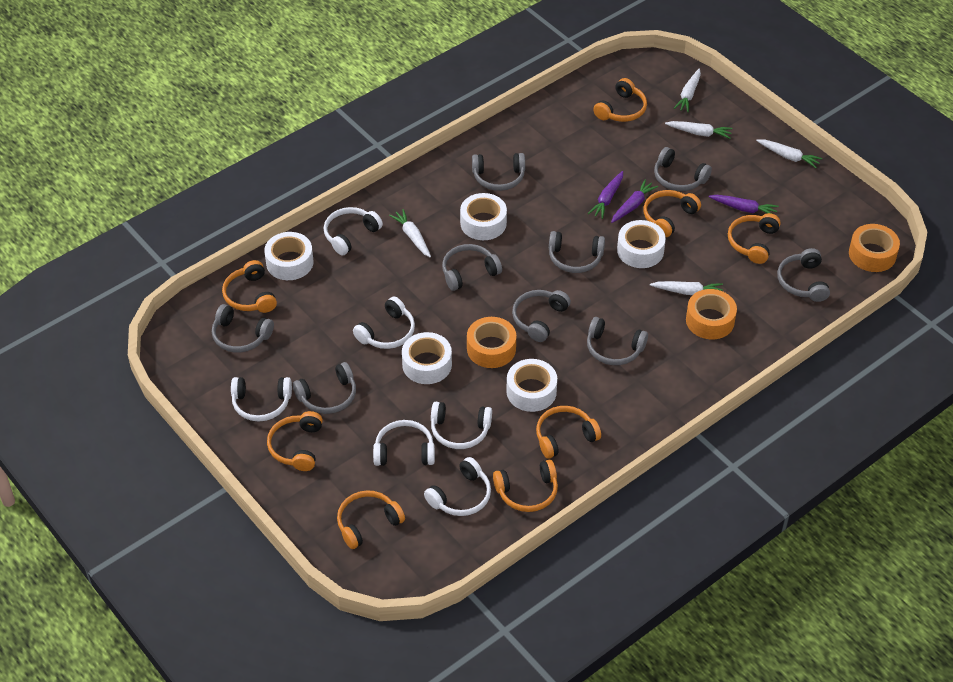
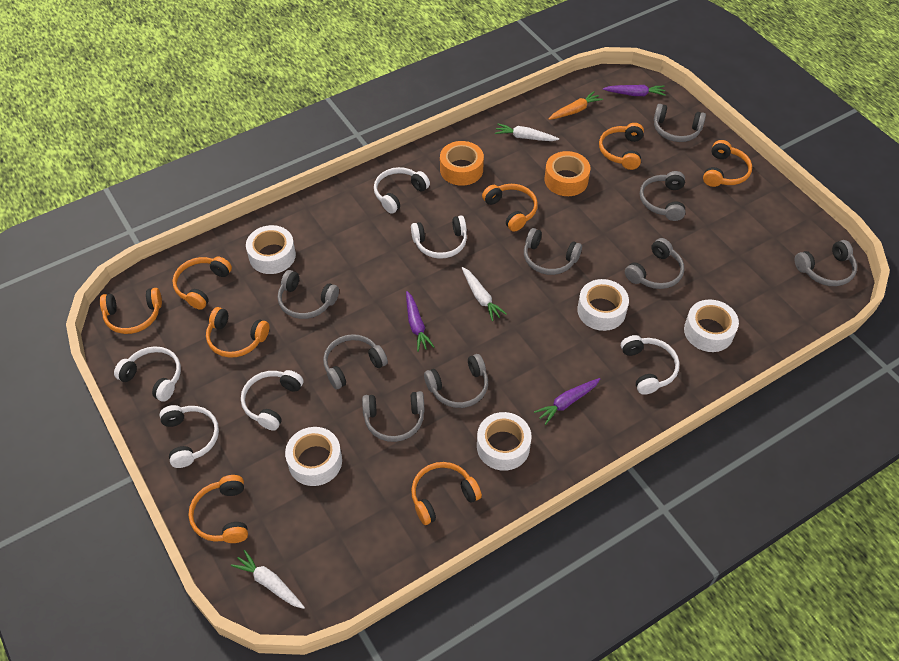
orange carrot: 0 -> 1
orange tape: 3 -> 2
white carrot: 5 -> 3

